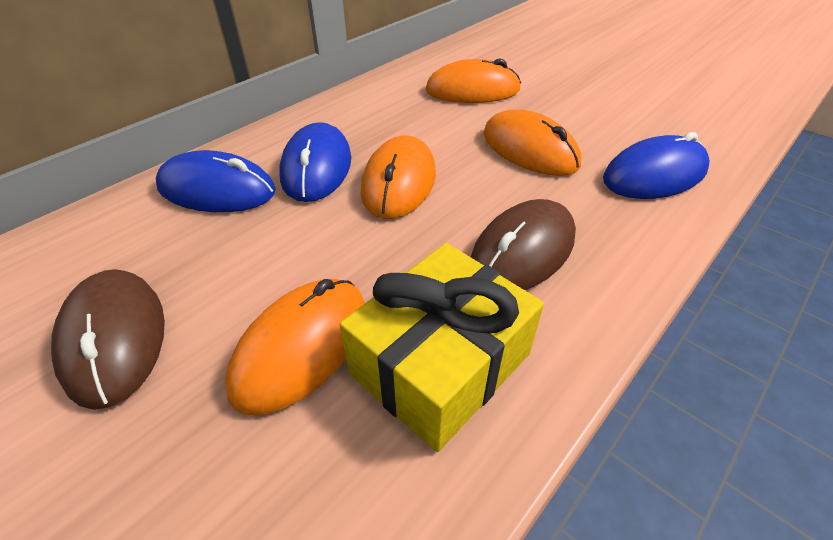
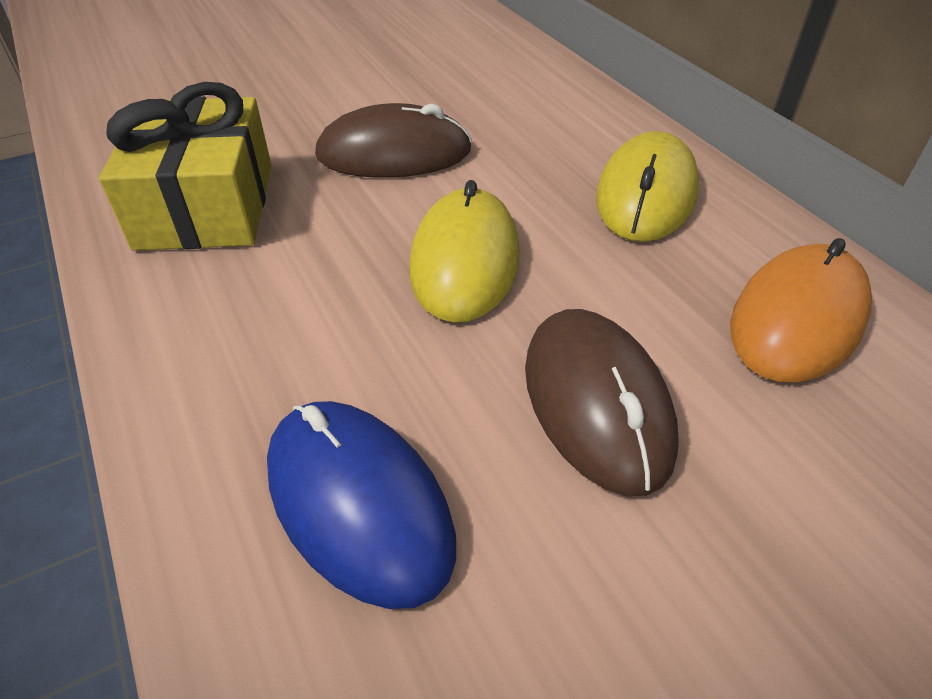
blue mouse: 3 -> 1
orange mouse: 4 -> 1
yellow mouse: 0 -> 2

